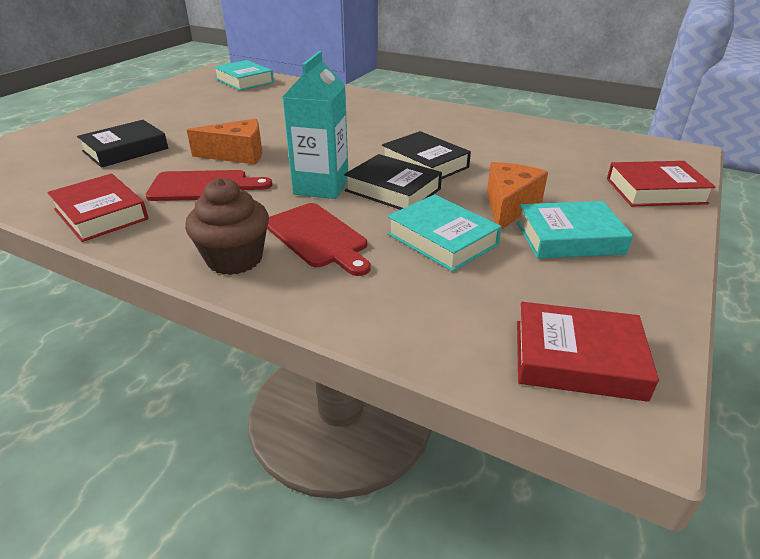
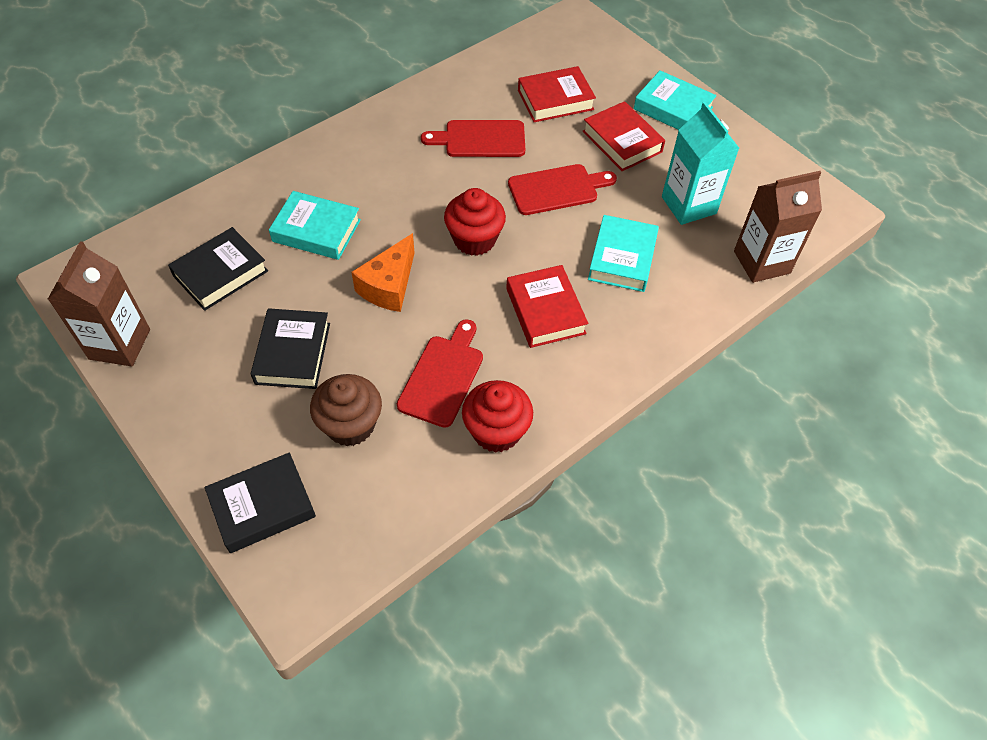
brown carton: 0 -> 2
orange cheese: 2 -> 1
red cupcake: 0 -> 2
red cutting board: 2 -> 3

